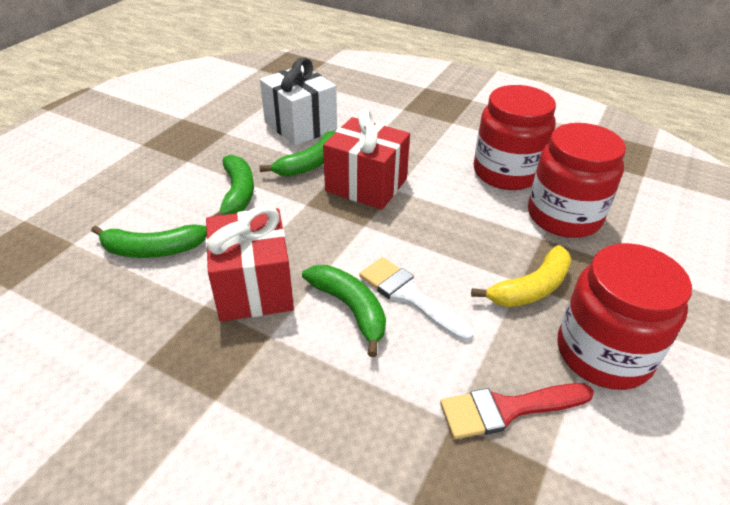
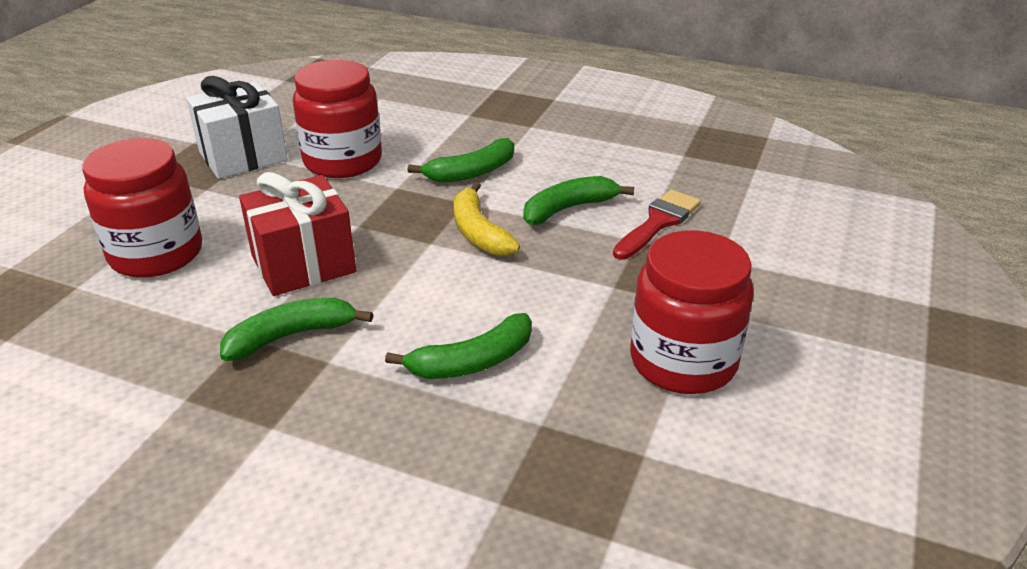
red gift: 2 -> 1
white brush: 1 -> 0

